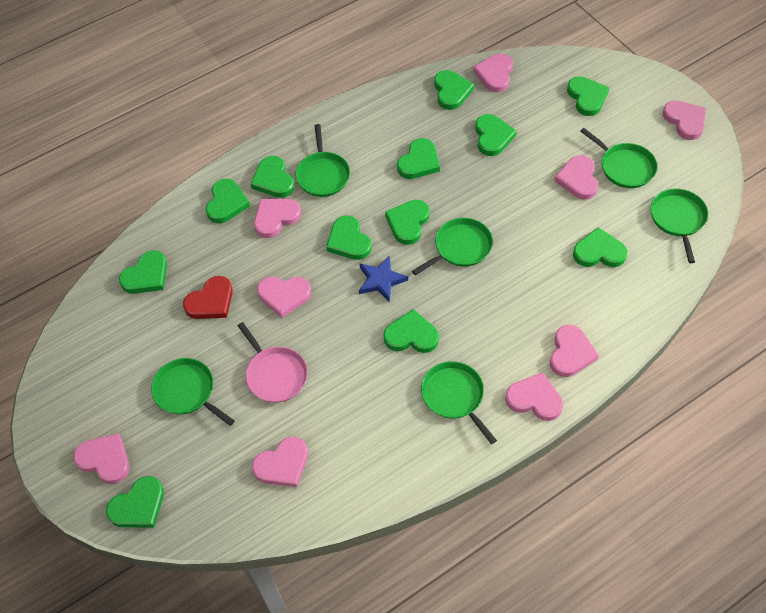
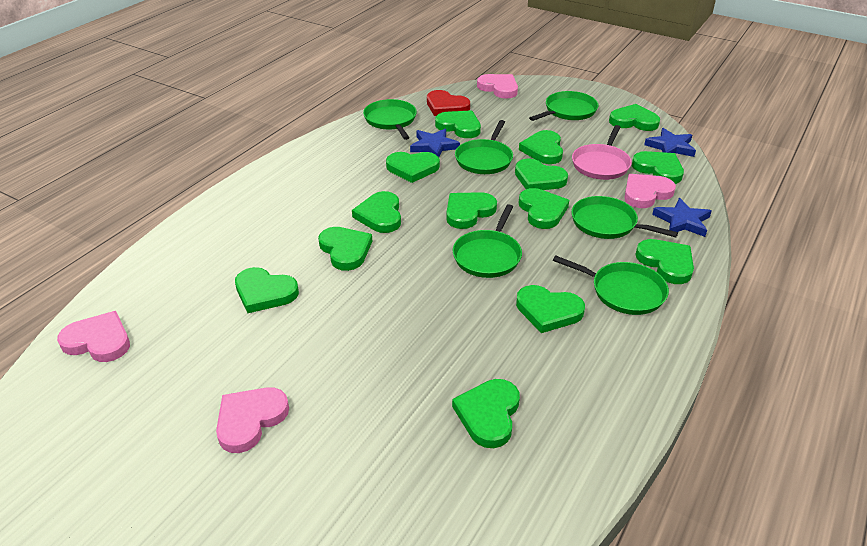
blue star: 1 -> 3
green heart: 12 -> 14
pink heart: 9 -> 4

